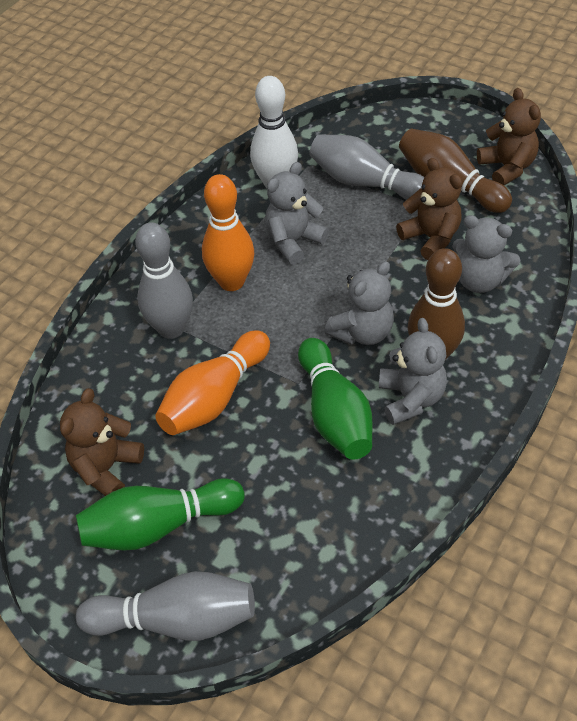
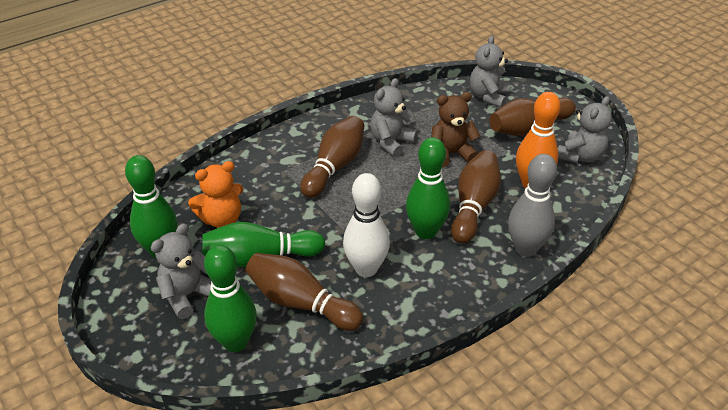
brown bowling pin: 2 -> 4
brown teddy bear: 3 -> 1
green bowling pin: 2 -> 4
grey bowling pin: 3 -> 1
orange bowling pin: 2 -> 1
orange teddy bear: 0 -> 1

